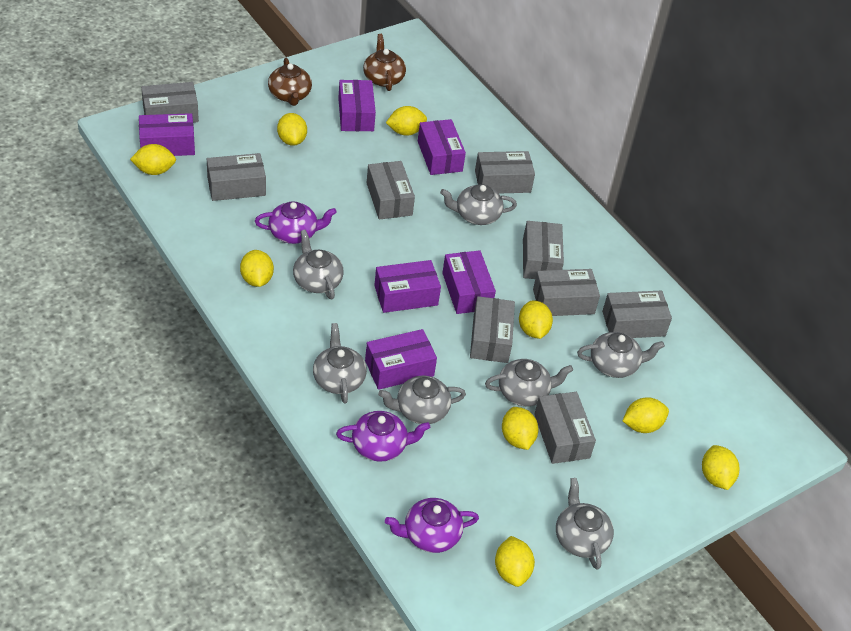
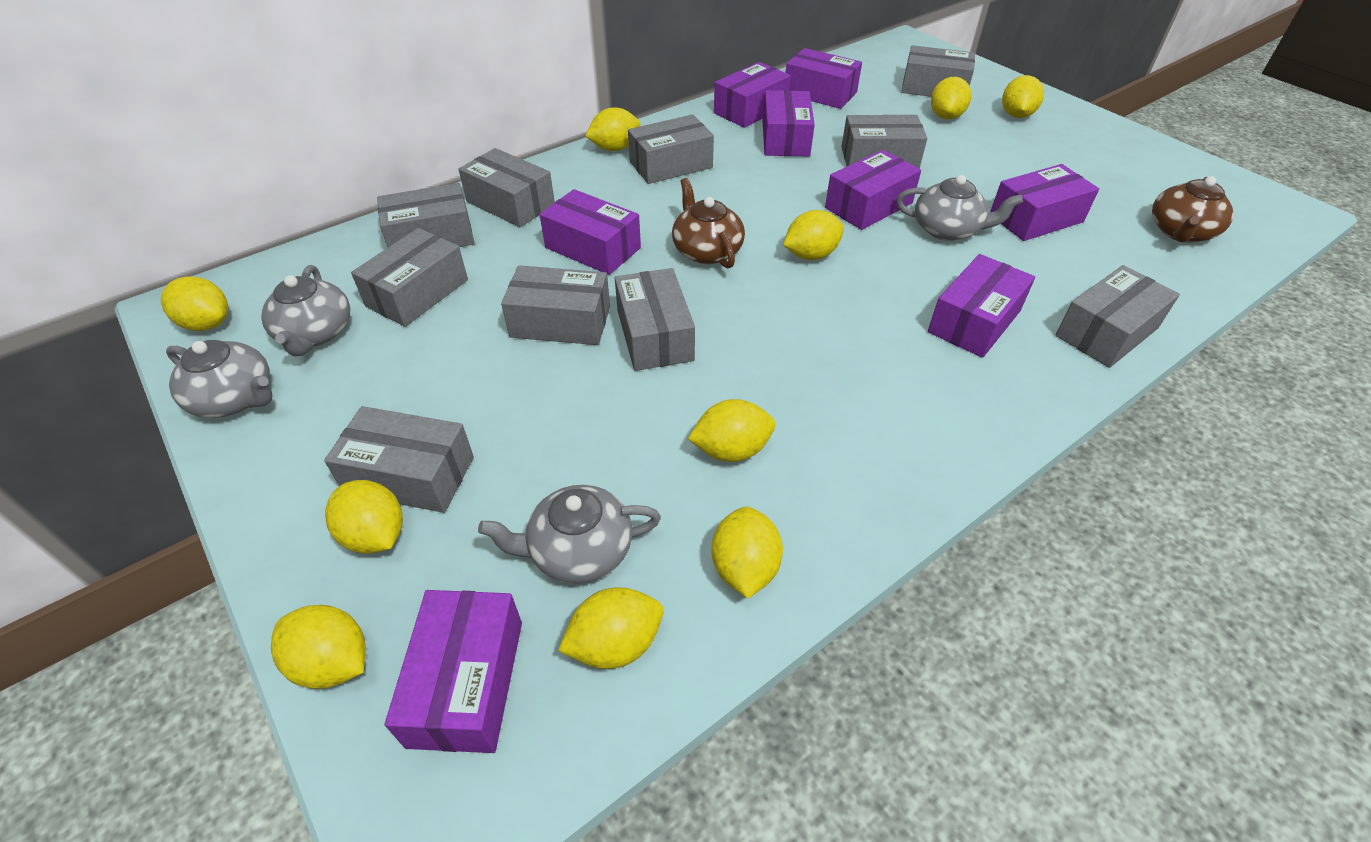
grey box: 9 -> 10
grey teapot: 7 -> 4
purple box: 6 -> 8
purple teapot: 3 -> 0
yellow lemon: 9 -> 10

